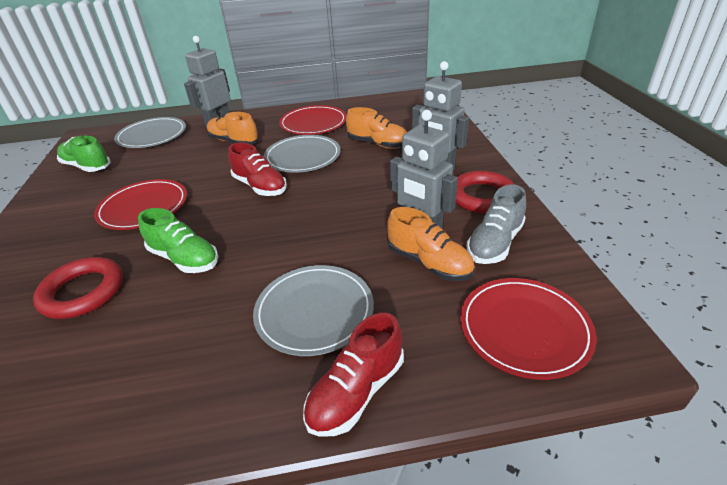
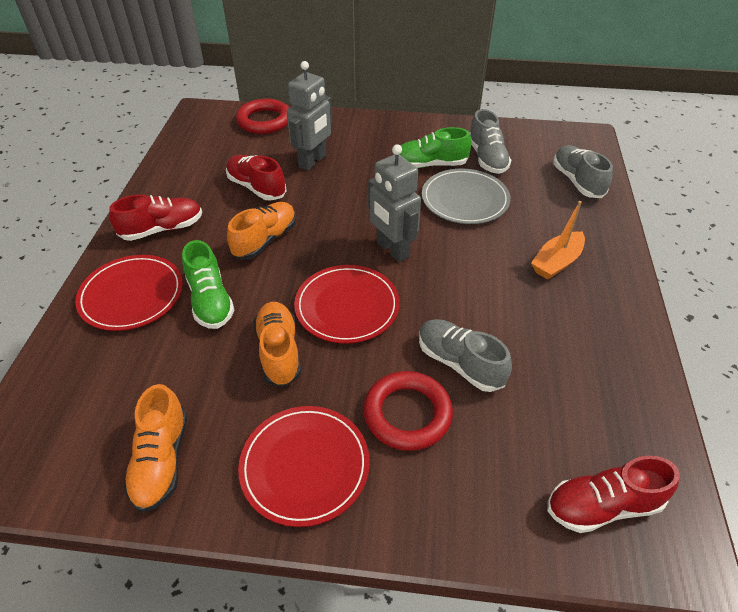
grey plate: 3 -> 1
grey robot: 3 -> 2
grey shoe: 1 -> 3
orange boat: 0 -> 1
red shoe: 2 -> 3

